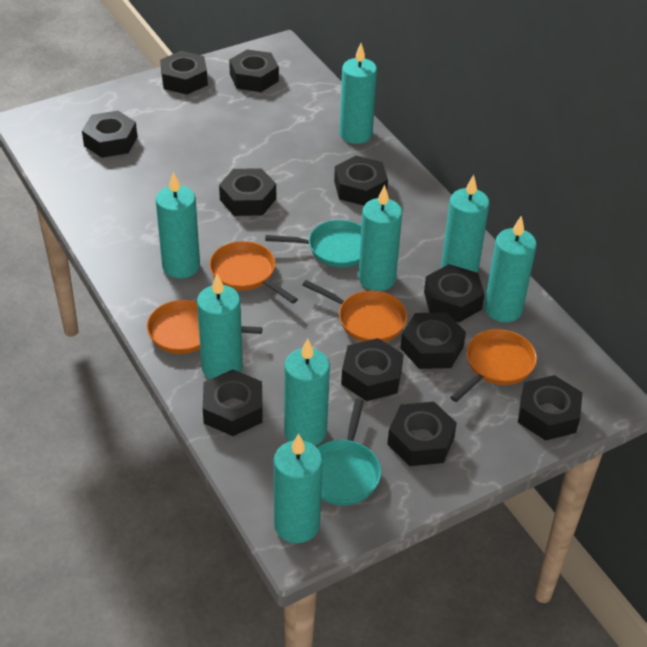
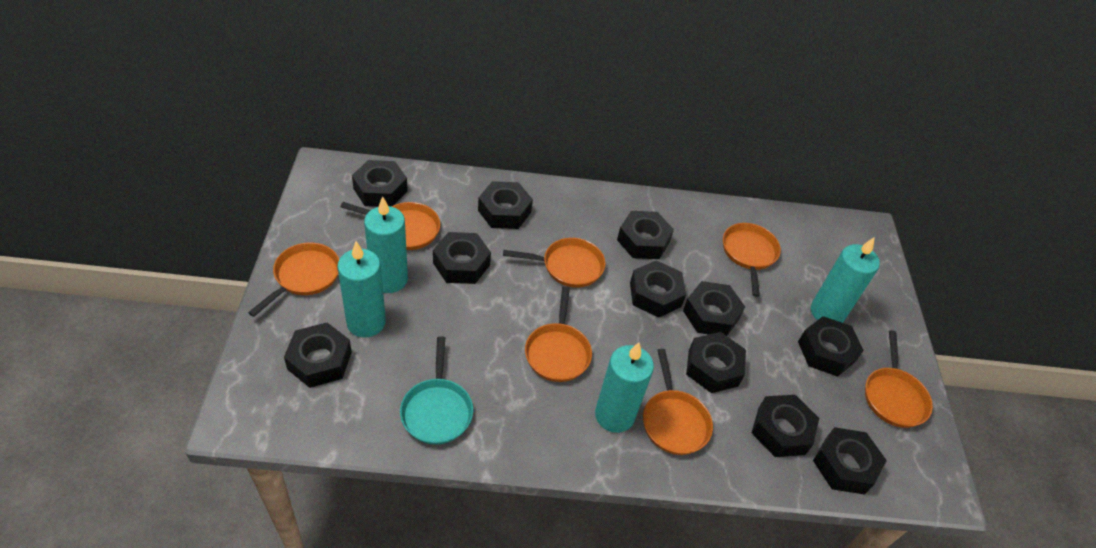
orange pan: 4 -> 7
turquoise candle: 8 -> 4
turquoise pan: 2 -> 1

